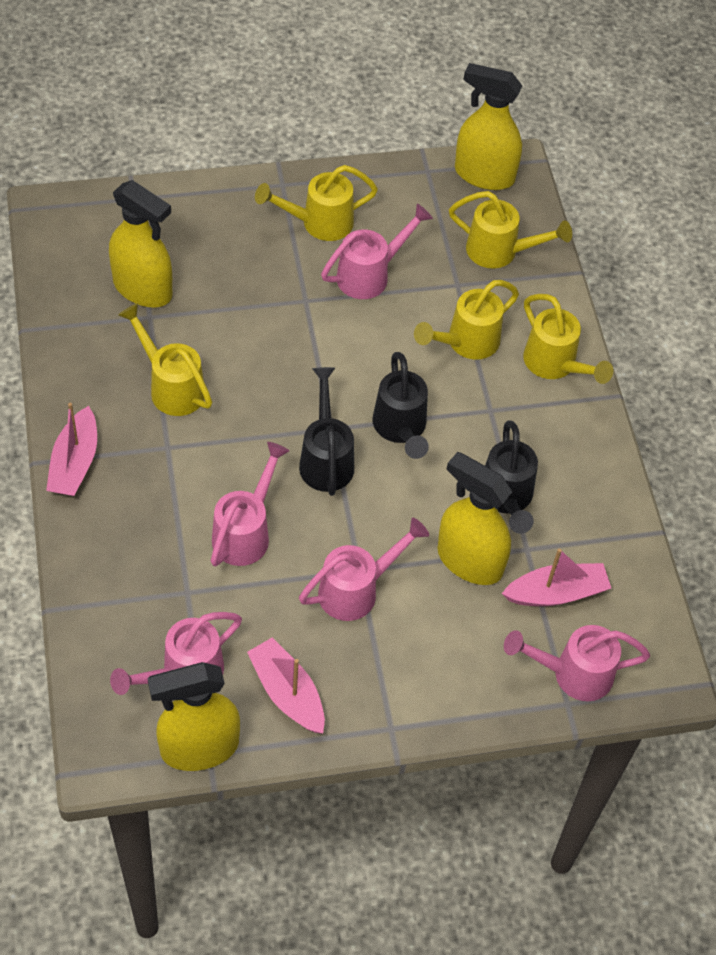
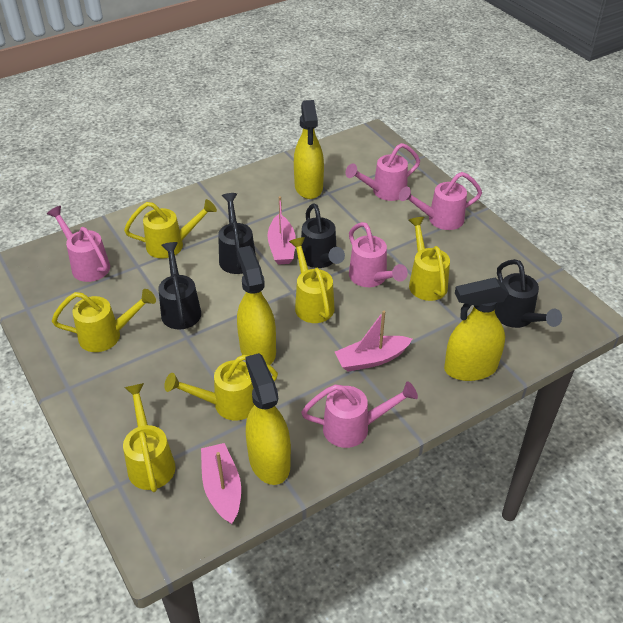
black watering can: 3 -> 4
yellow watering can: 5 -> 6

